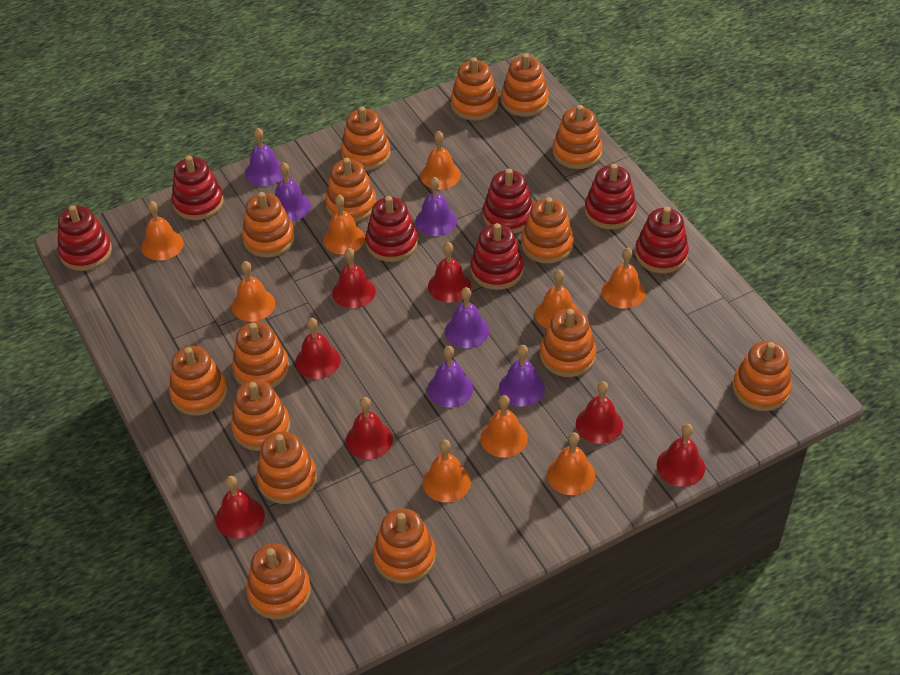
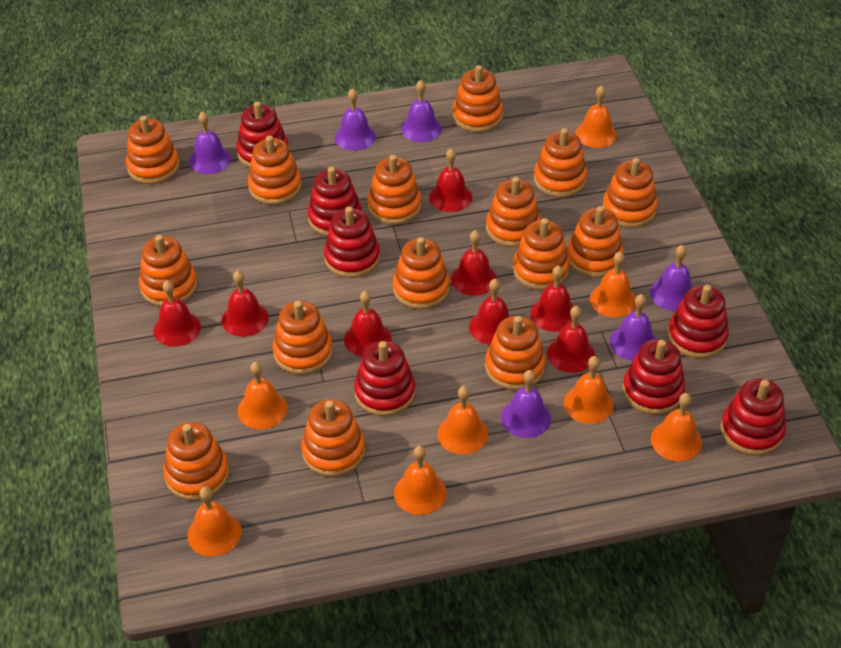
orange bell: 9 -> 8
red bell: 7 -> 8

